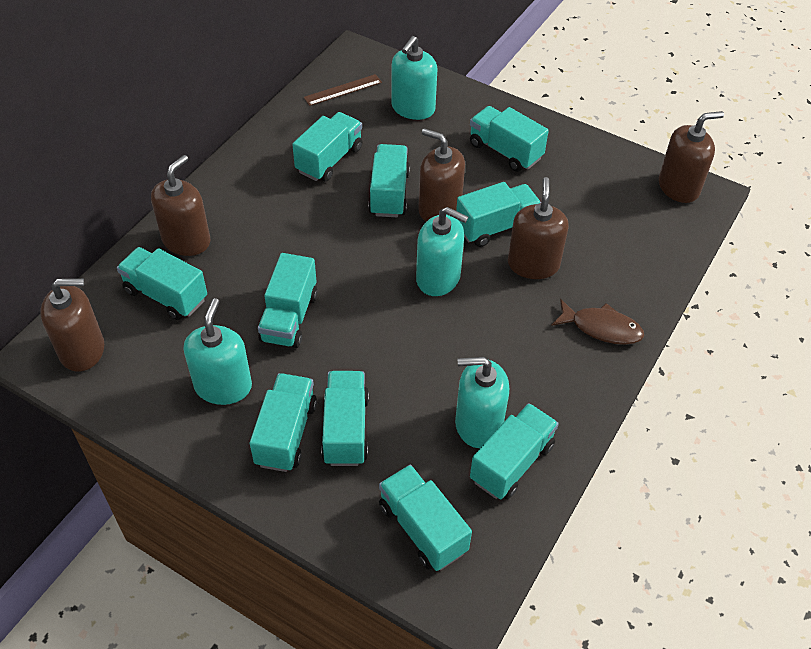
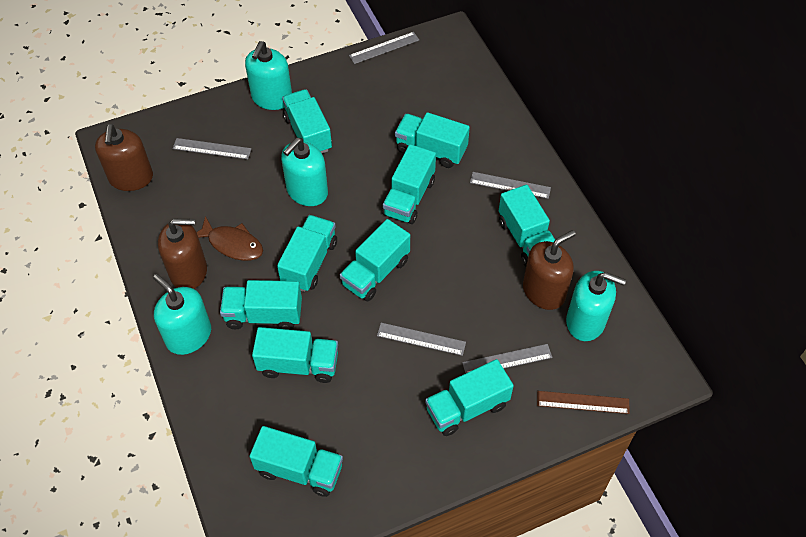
brown soap dispenser: 5 -> 3
grey ruler: 0 -> 5

